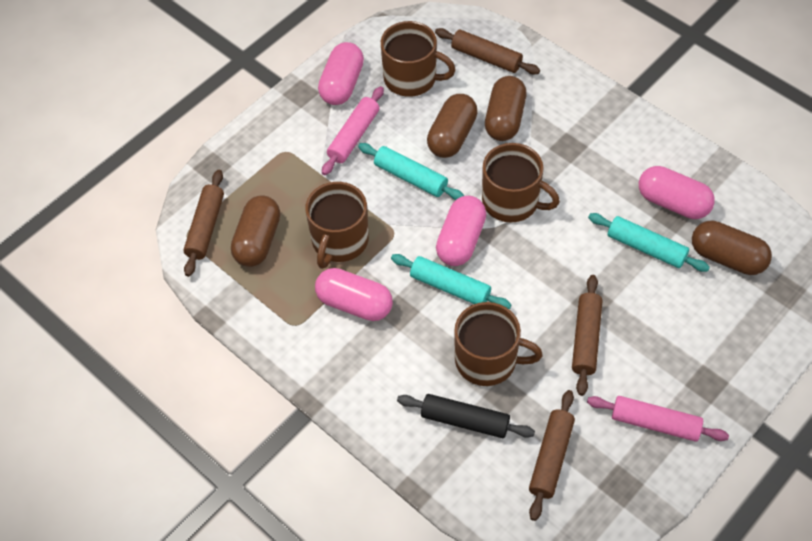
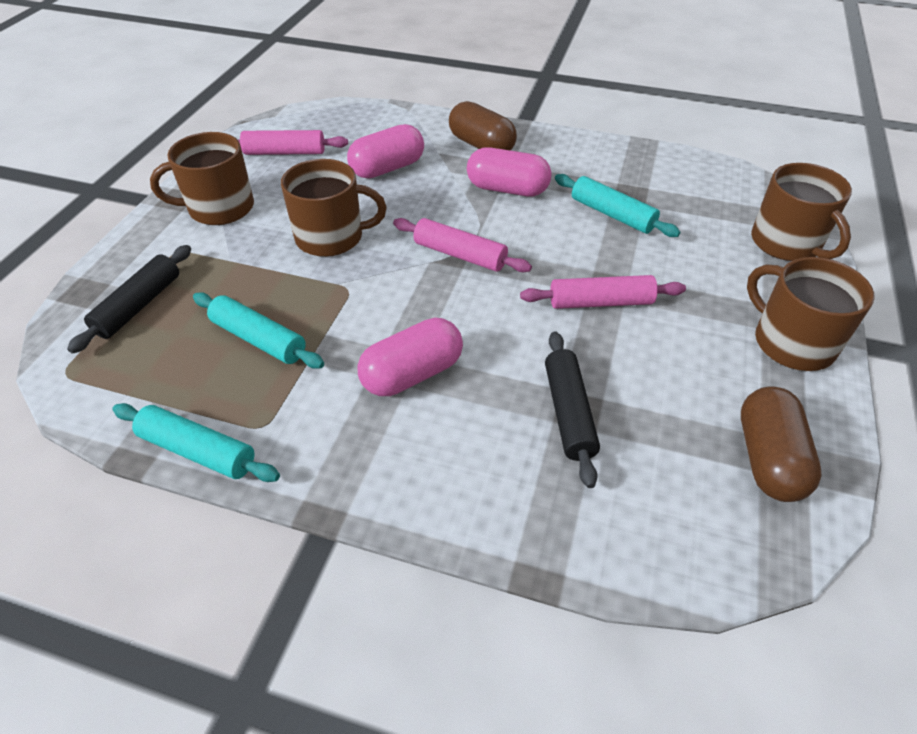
black rolling pin: 1 -> 2
brown capsule: 4 -> 2
brown rolling pin: 4 -> 0
pink capsule: 4 -> 3
pink rolling pin: 2 -> 3

